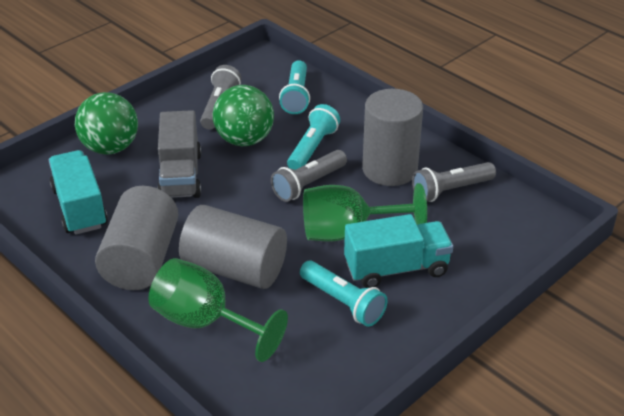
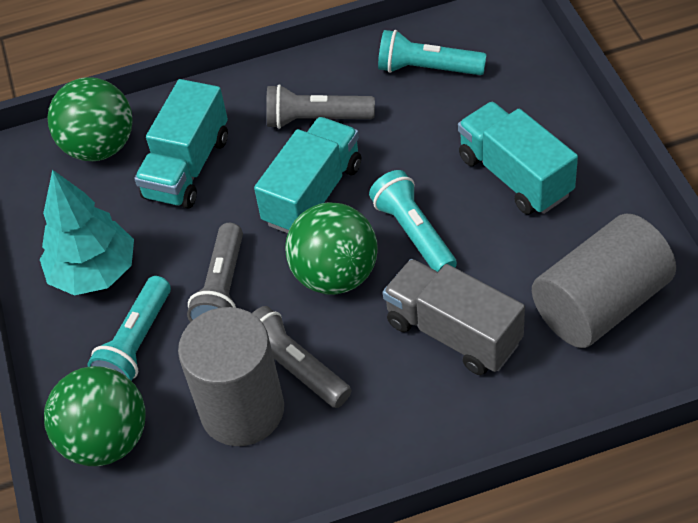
green ball: 2 -> 3
green goblet: 2 -> 0
grey cylinder: 3 -> 2
turquoise tree: 0 -> 1
turquoise truck: 2 -> 3

